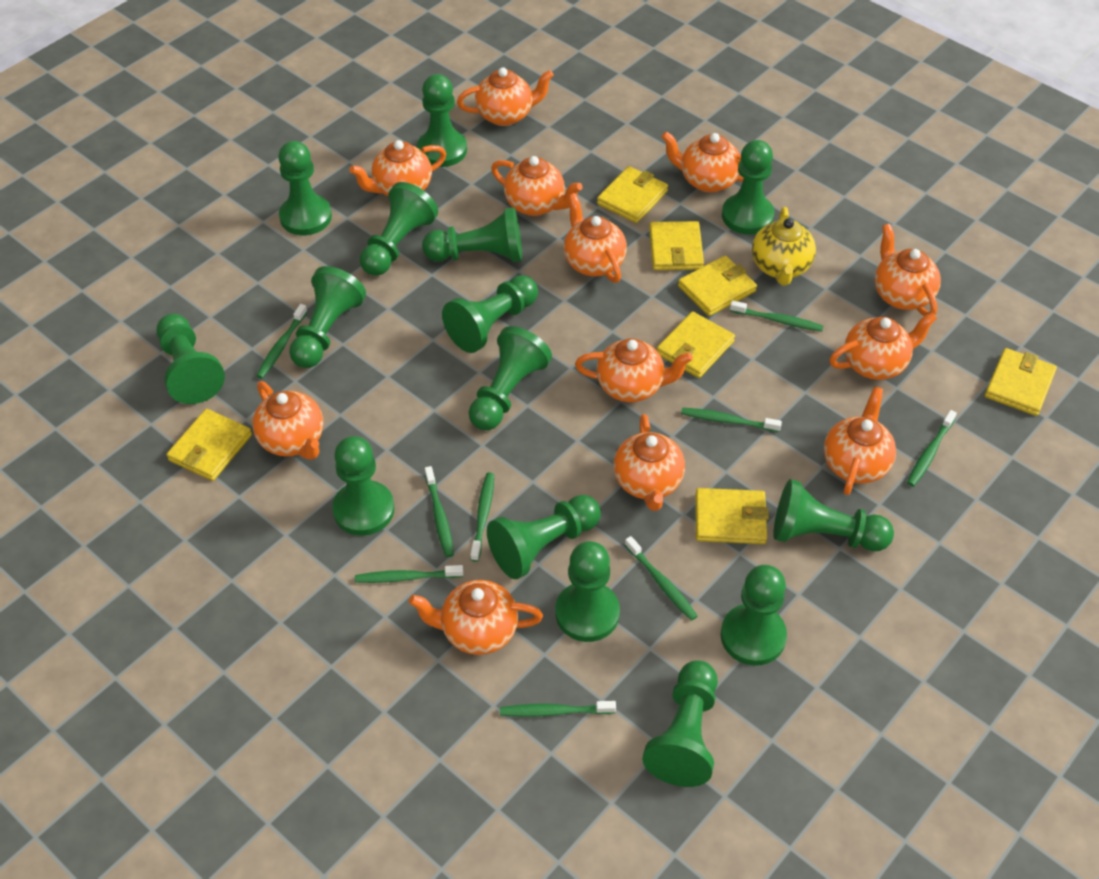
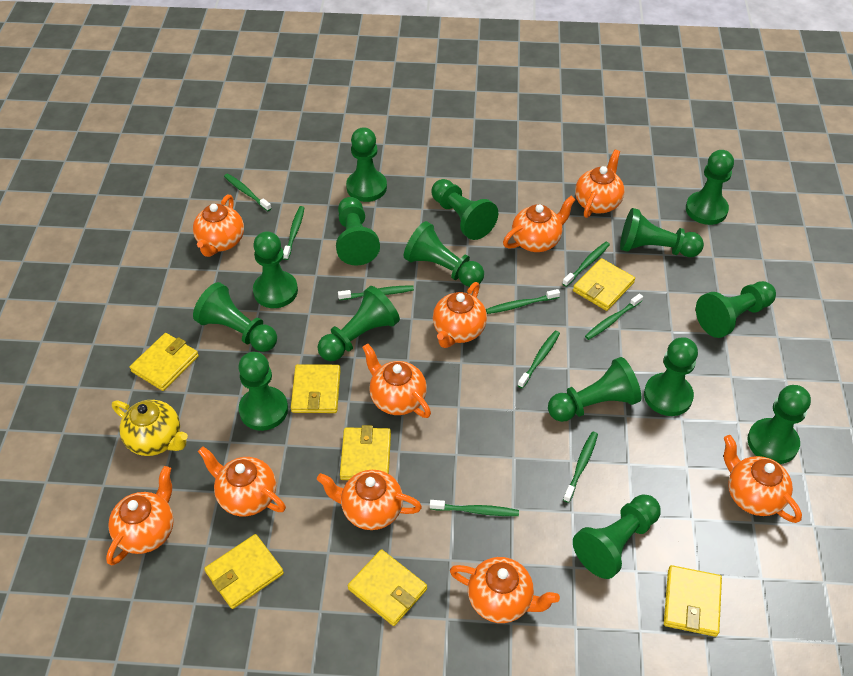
orange teapot: 12 -> 10

